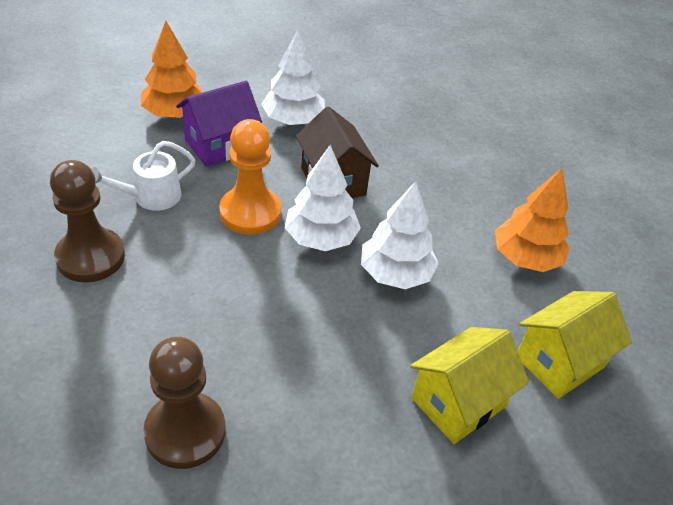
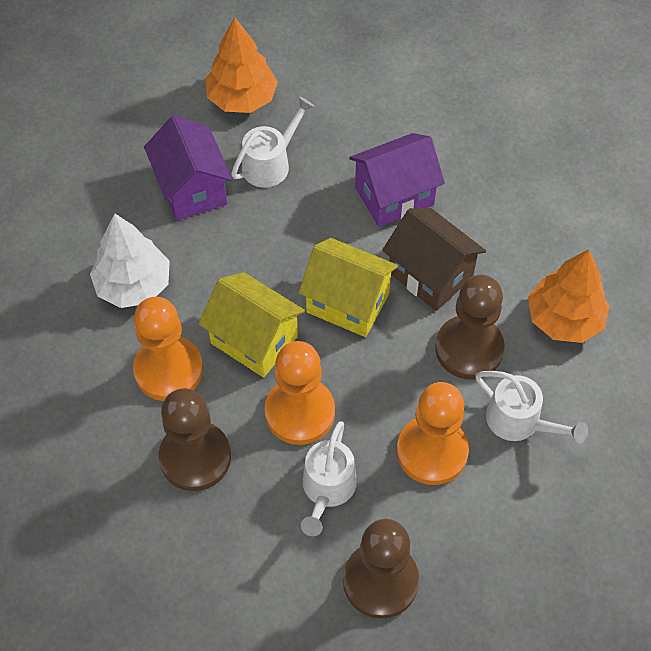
brown pawn: 2 -> 3
orange pawn: 1 -> 3
purple house: 1 -> 2
white tree: 3 -> 1
white watering can: 1 -> 3

